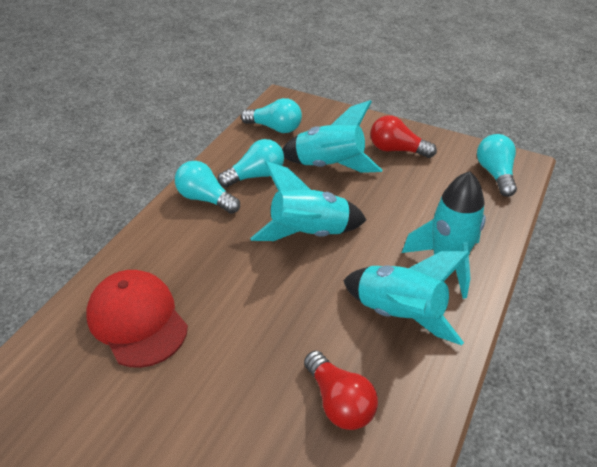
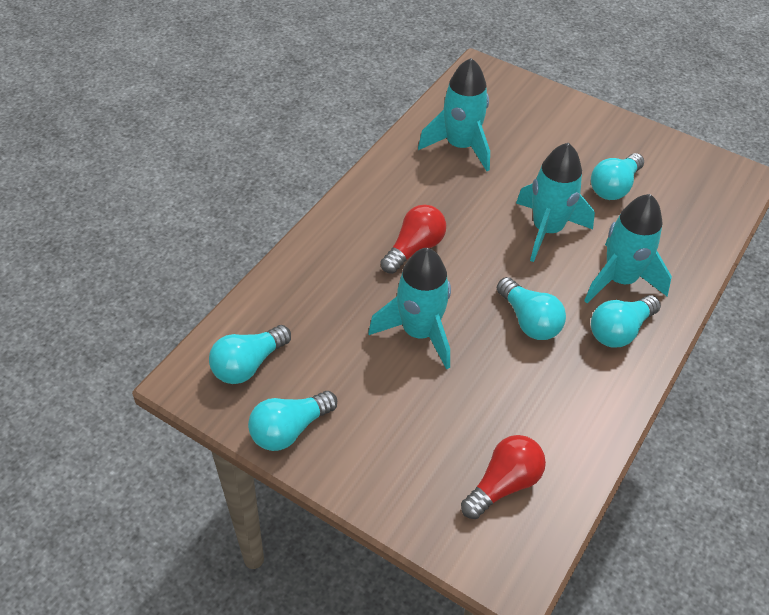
red cap: 1 -> 0
turquoise light bulb: 4 -> 5

